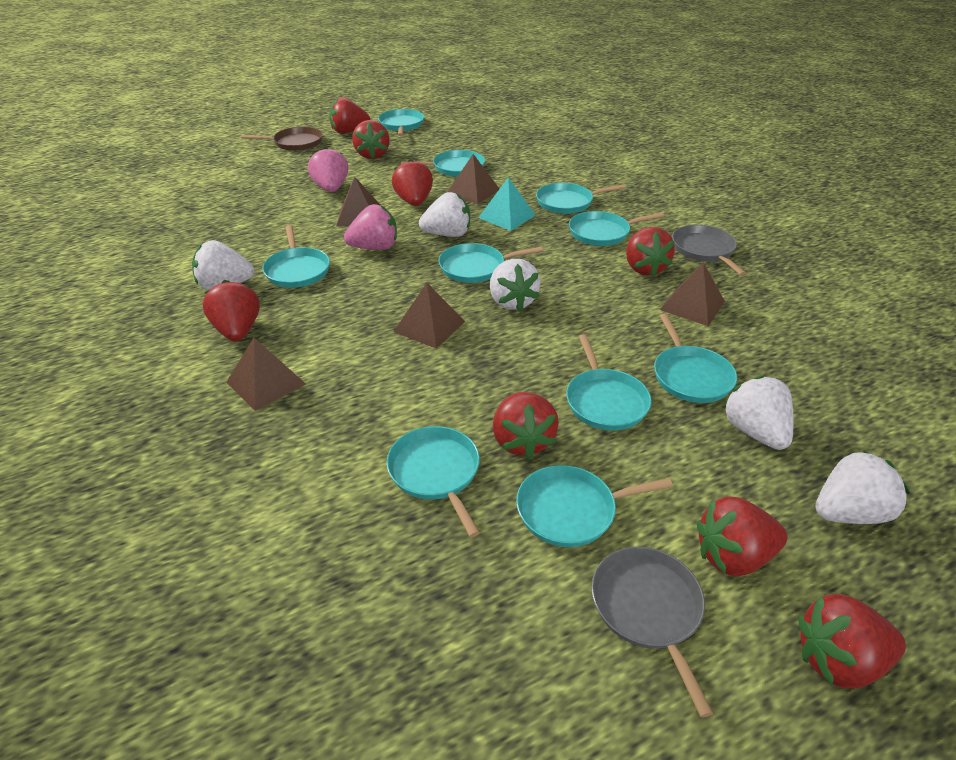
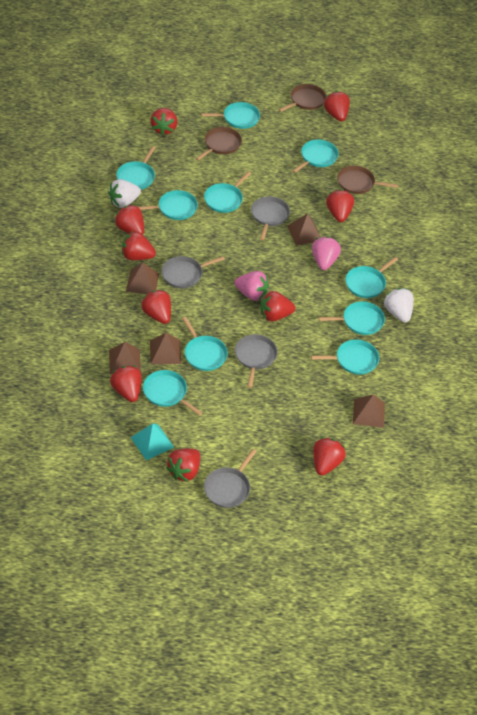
brown pan: 1 -> 3
grey pan: 2 -> 4
red strawberry: 8 -> 10
white strawberry: 5 -> 2

